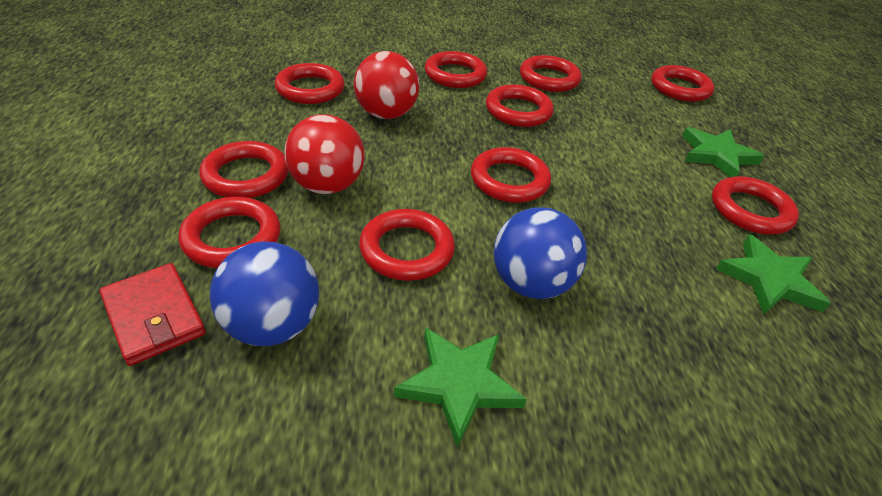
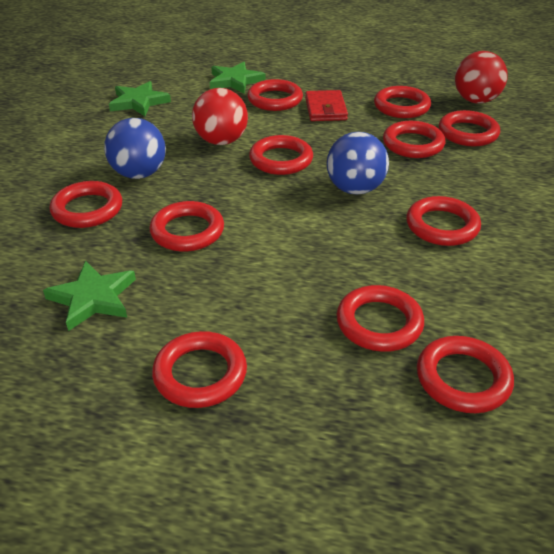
red ring: 10 -> 11

